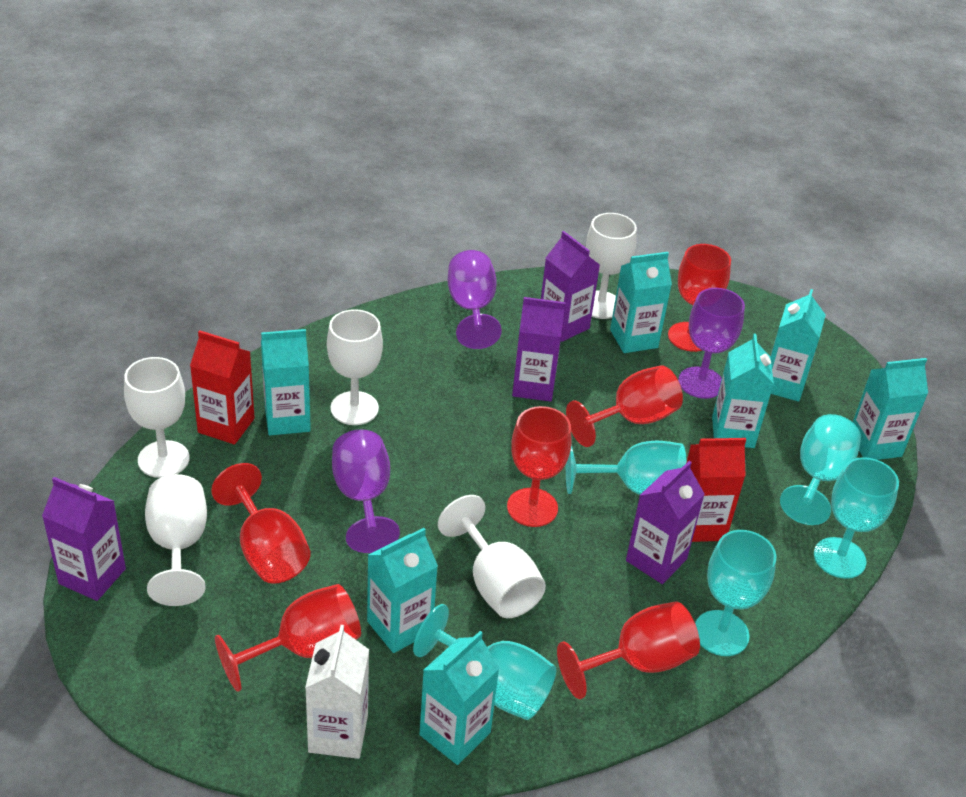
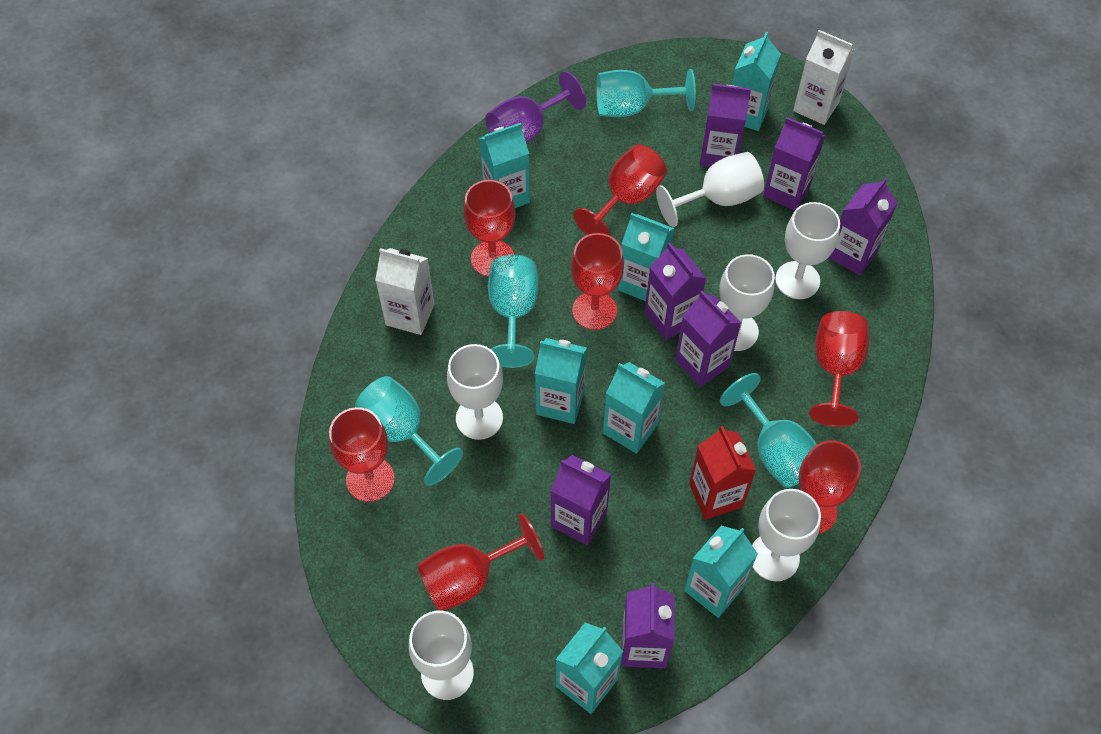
purple carton: 4 -> 7
purple goblet: 3 -> 1
red carton: 2 -> 1
red goblet: 6 -> 7
turquoise goblet: 5 -> 4
white carton: 1 -> 2
white goblet: 5 -> 6

